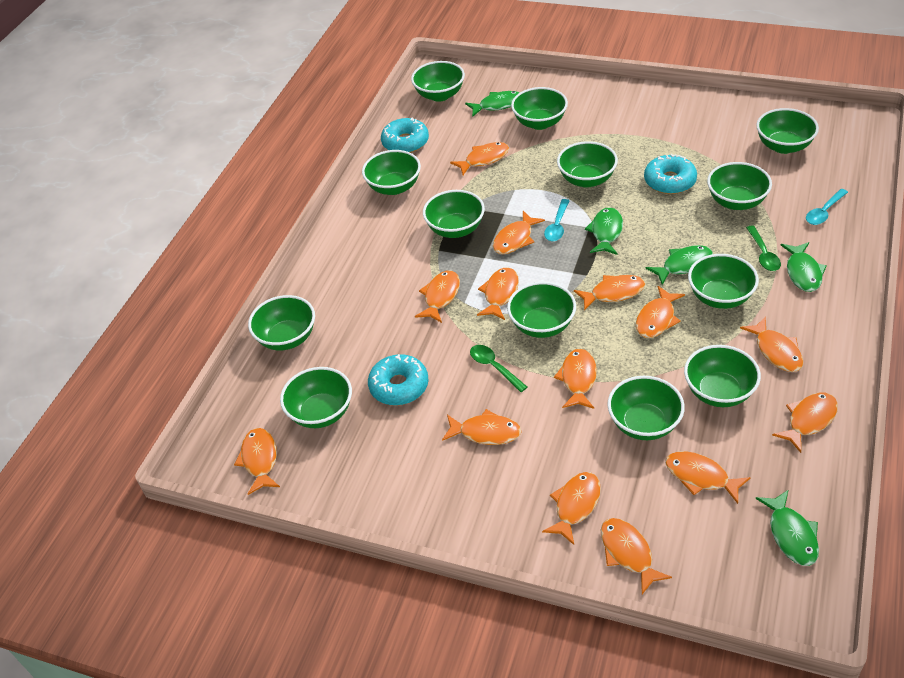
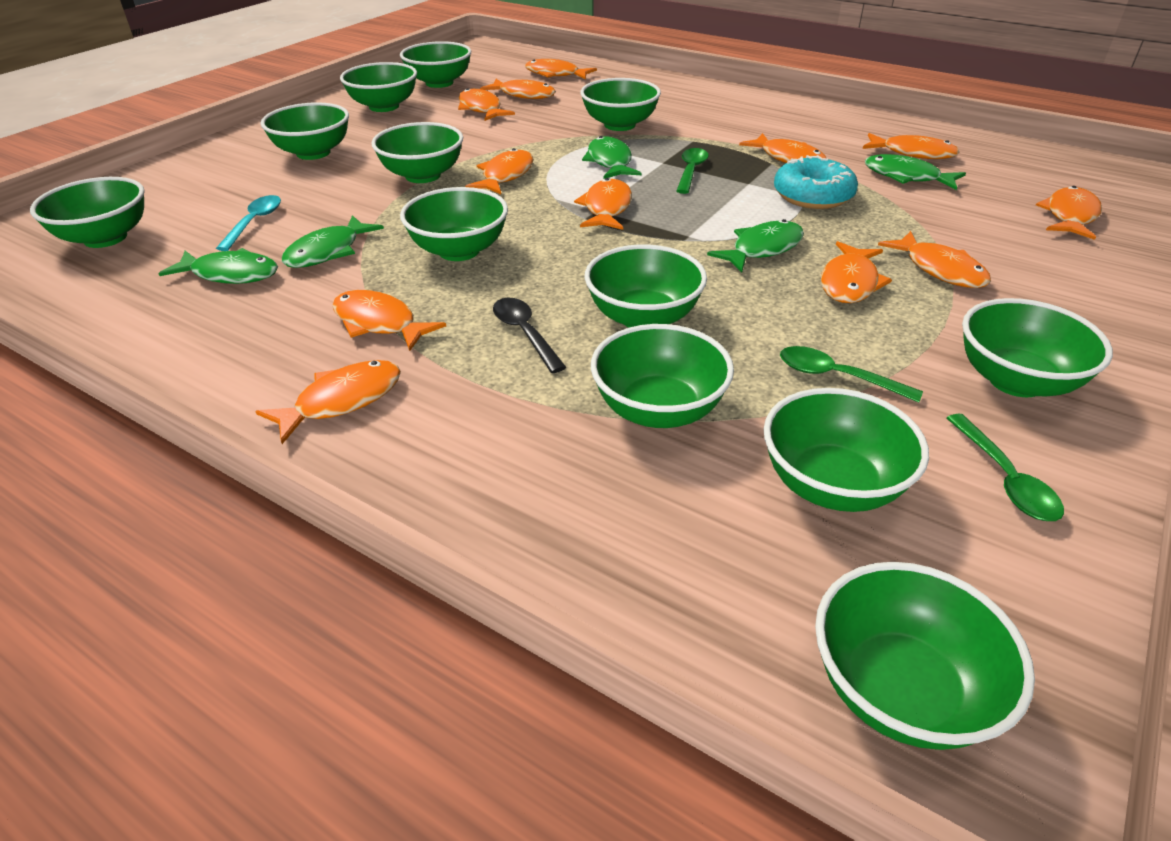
black spoon: 0 -> 1
green bowl: 13 -> 12
green spoon: 2 -> 3
orange fish: 14 -> 12
turquoise donut: 3 -> 1
turquoise spoon: 2 -> 1

